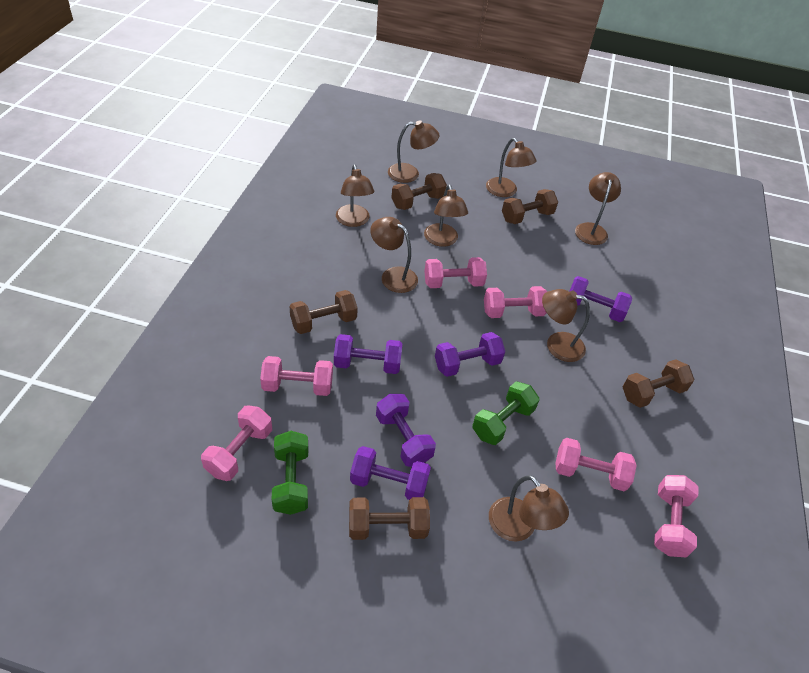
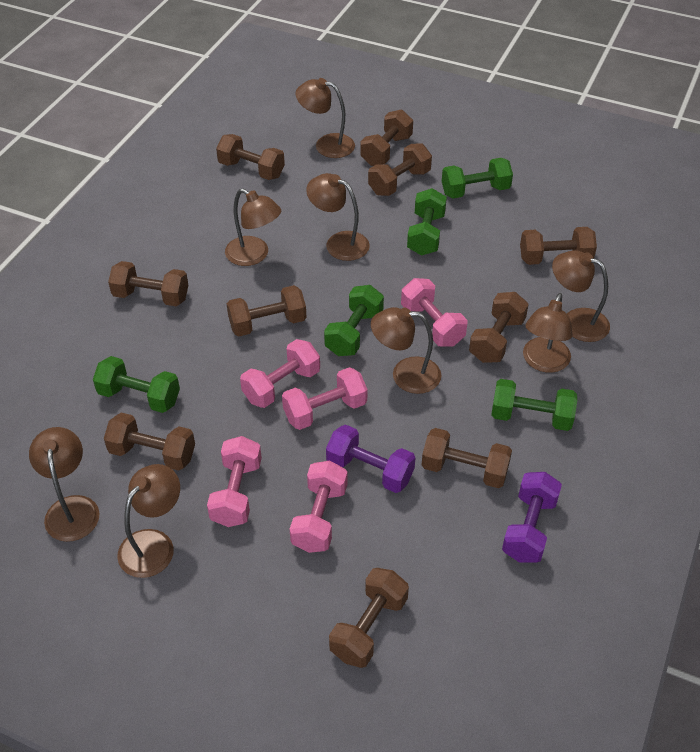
brown dumbbell: 5 -> 10
green dumbbell: 2 -> 5
pink dumbbell: 6 -> 5
purple dumbbell: 5 -> 2

